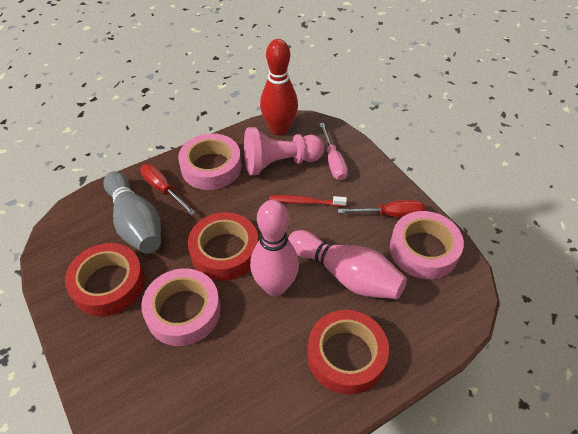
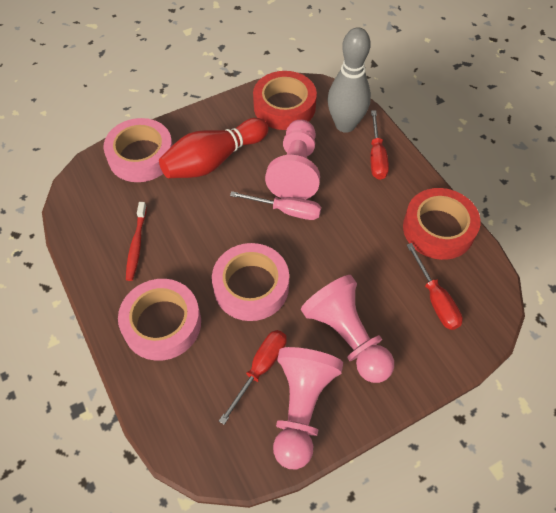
pink bowling pin: 2 -> 0
pink pawn: 1 -> 3
red screwdriver: 2 -> 3
red tape: 3 -> 2

